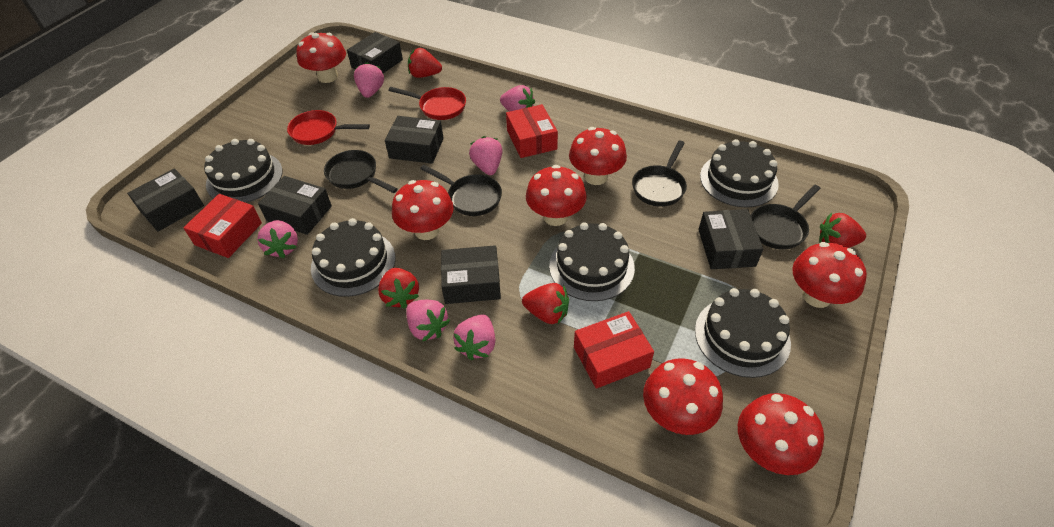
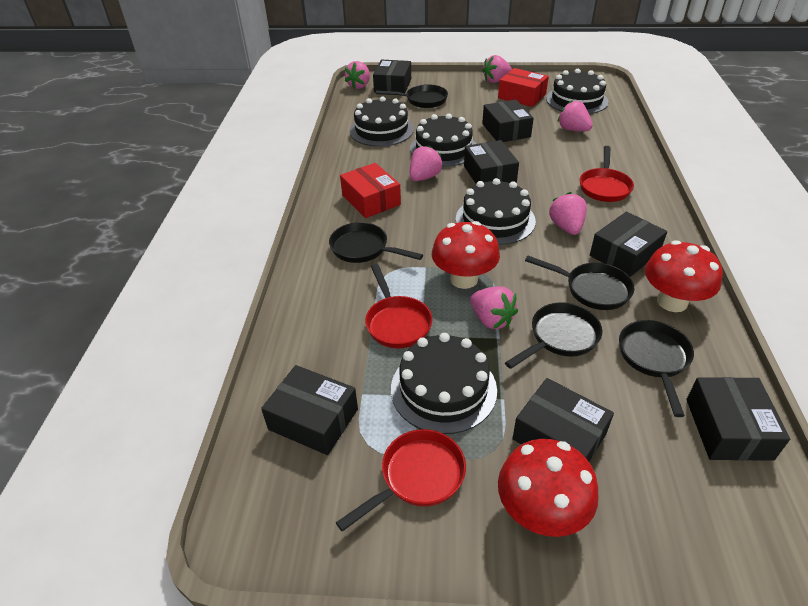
black box: 6 -> 7
black pan: 4 -> 5
red box: 3 -> 2
red mushroom: 7 -> 3
red pan: 2 -> 3
red strawberry: 4 -> 0

